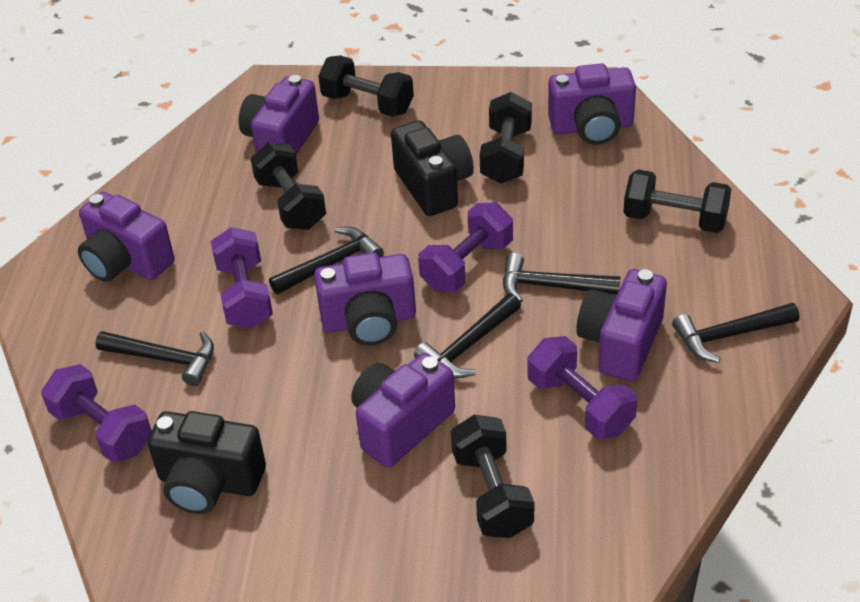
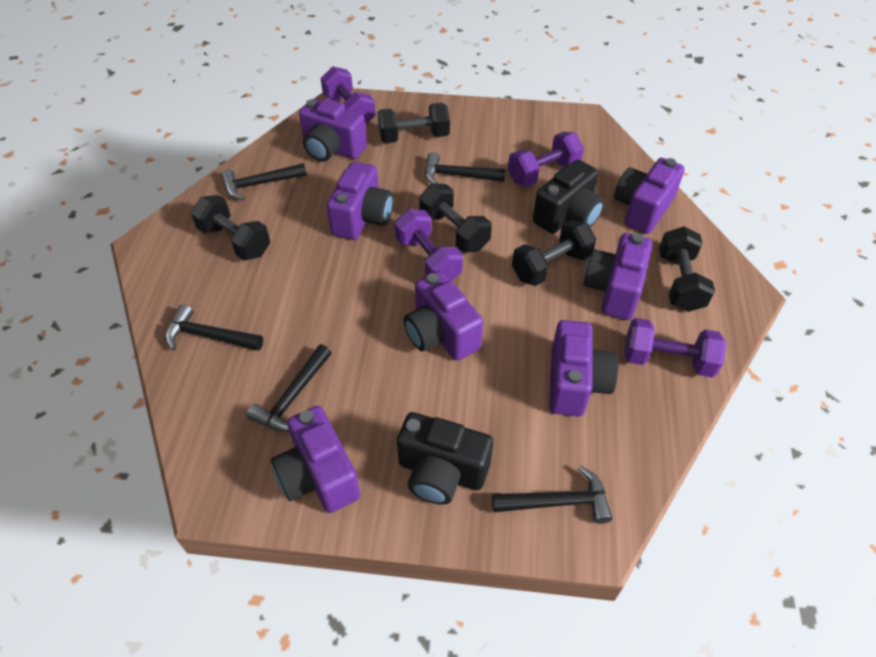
purple camera: 6 -> 7

